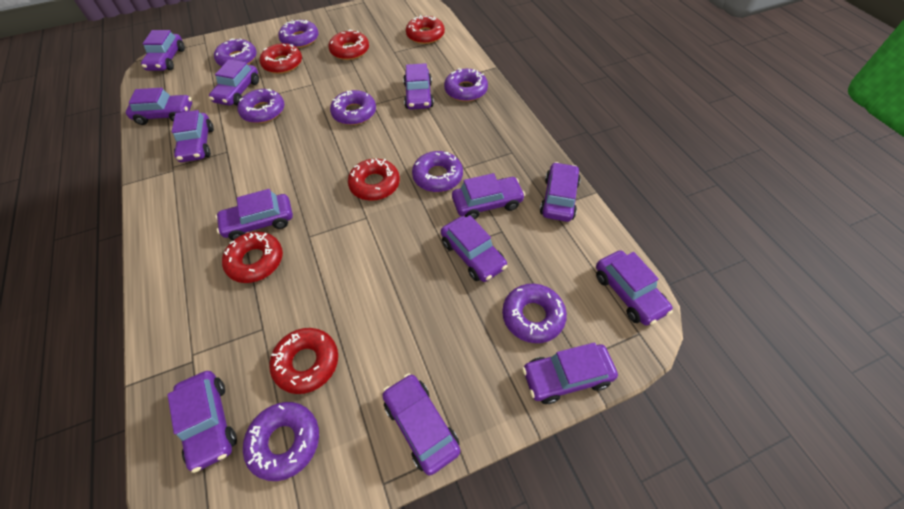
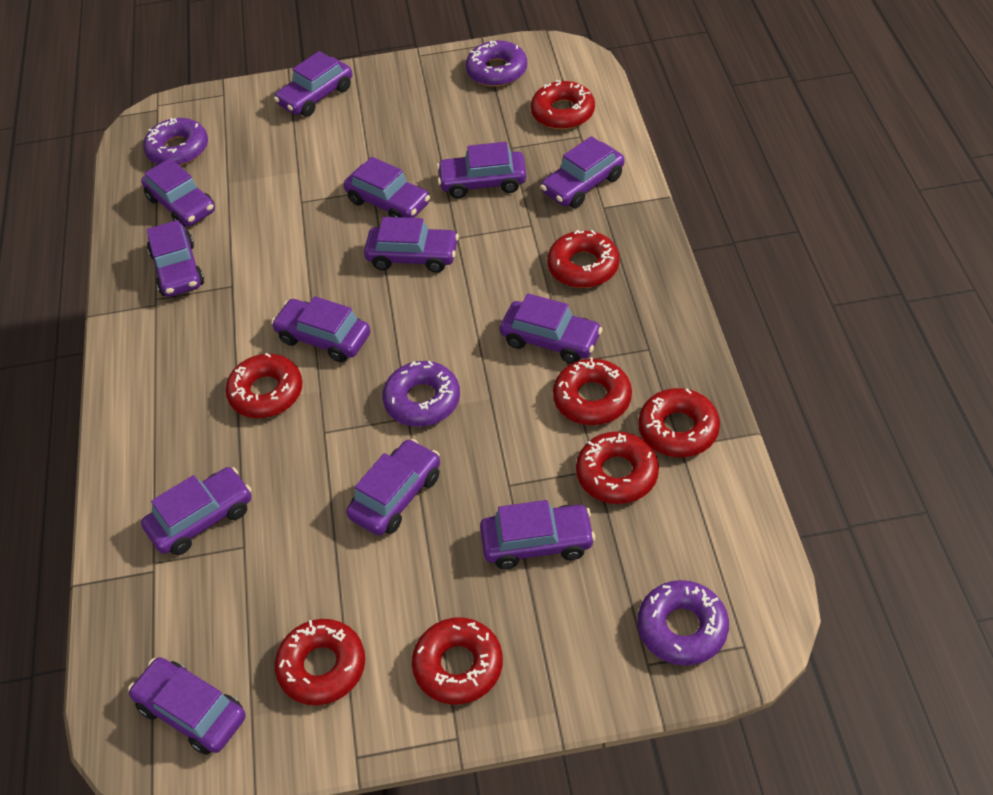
purple donut: 8 -> 4
red donut: 6 -> 8

